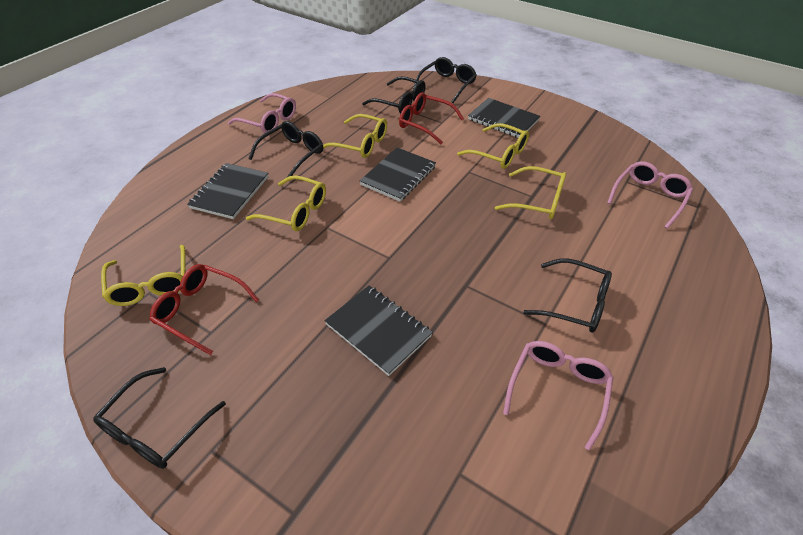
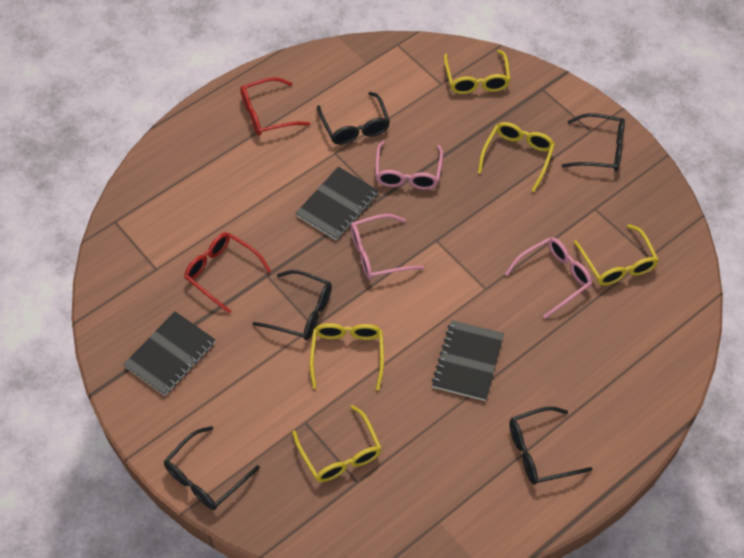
black notebook: 4 -> 3

